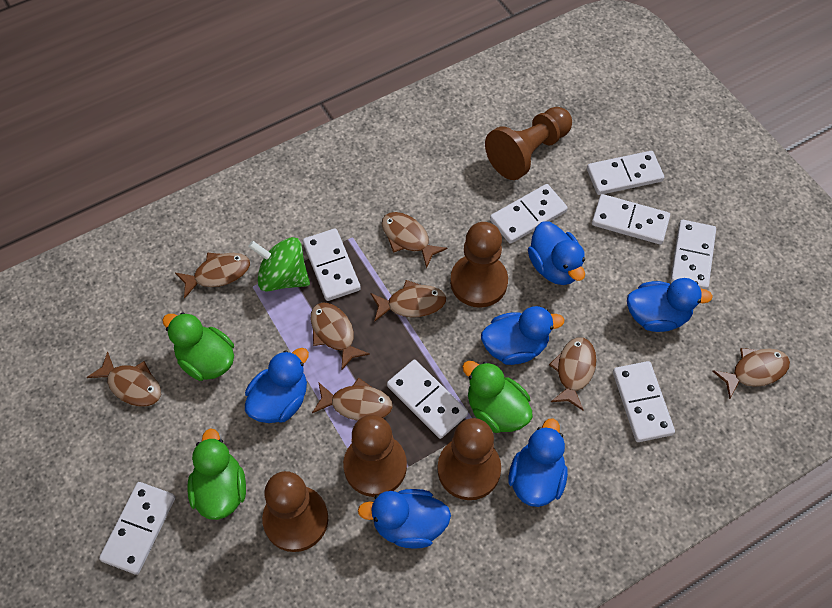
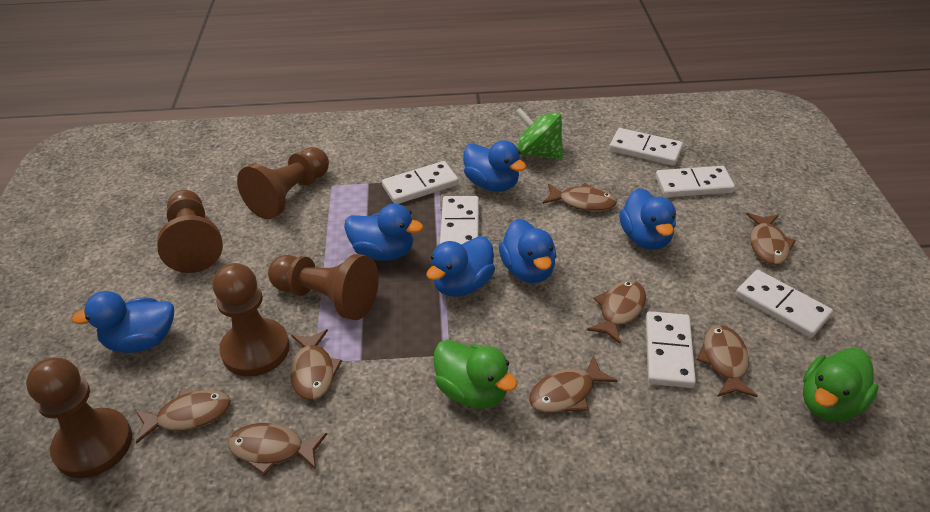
green duck: 3 -> 2
white domino: 8 -> 6

